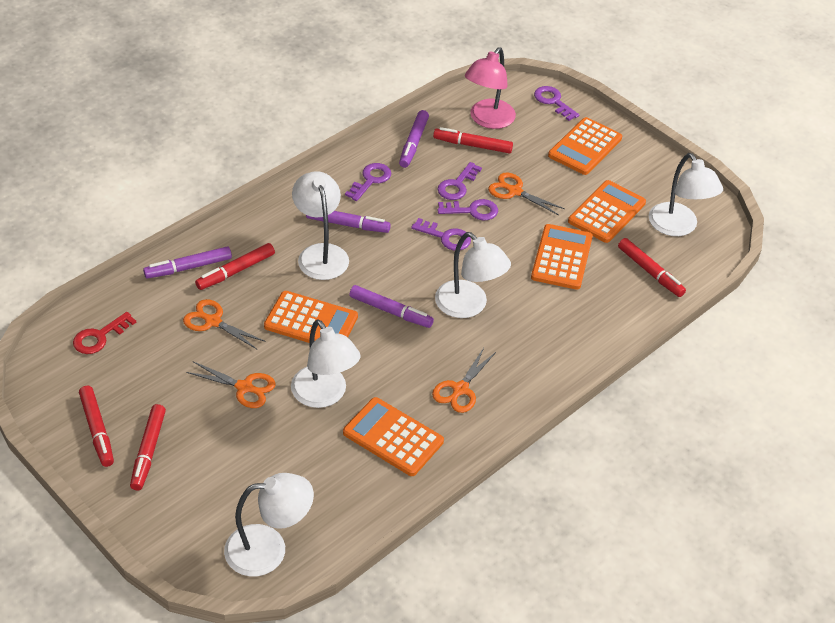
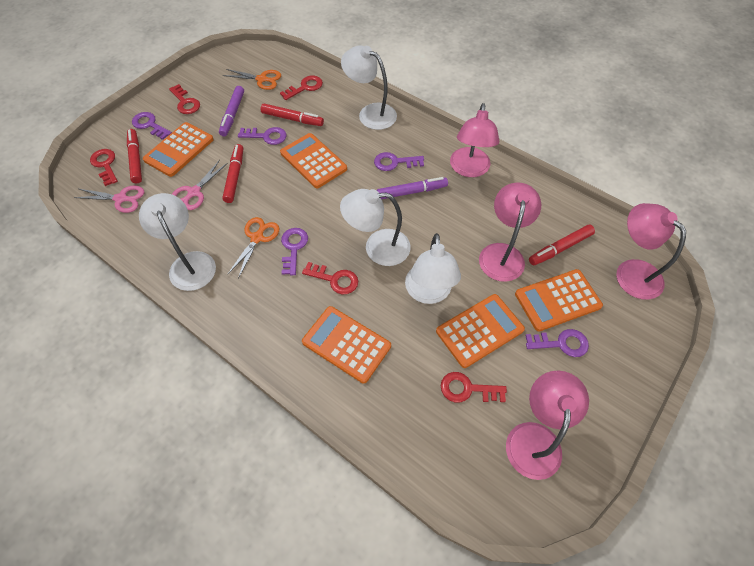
orange scissors: 4 -> 2
pink lamp: 1 -> 4
pink scissors: 0 -> 2
purple marker: 4 -> 2
red key: 1 -> 5
red marker: 5 -> 4
white lamp: 5 -> 4

